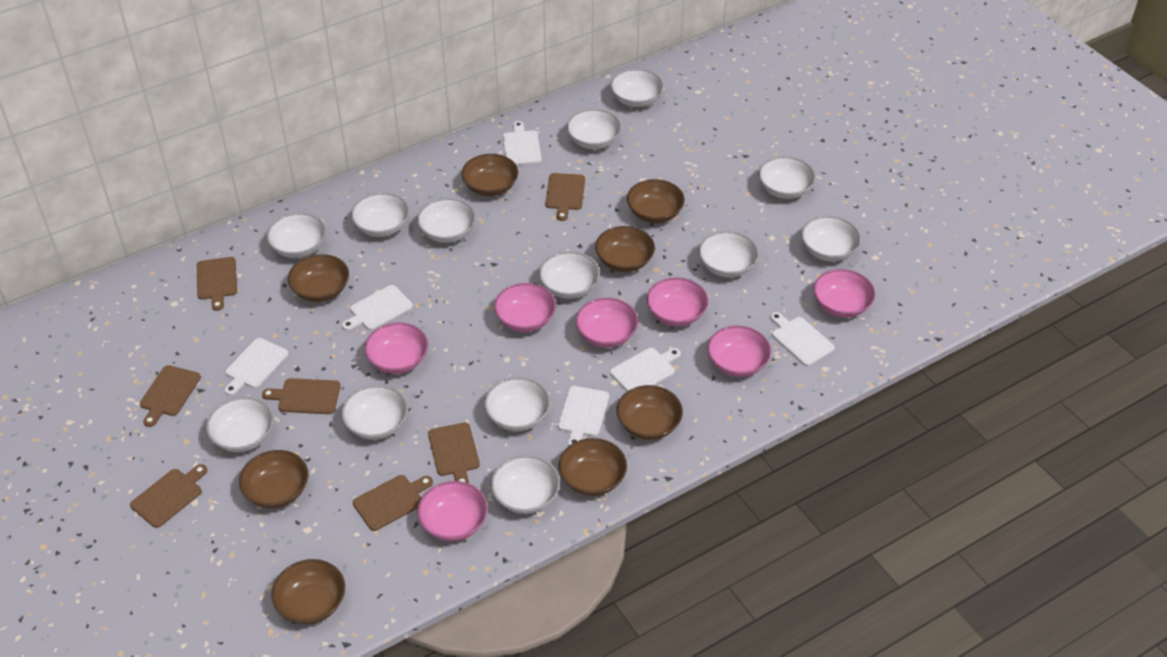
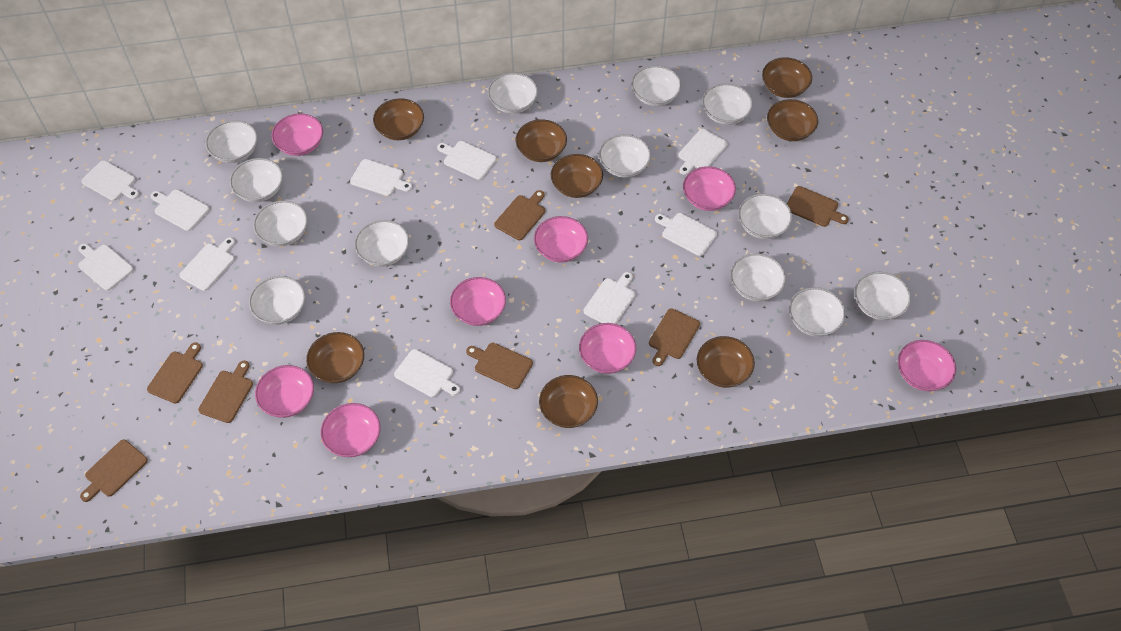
pink bowl: 7 -> 8
white cutting board: 6 -> 10

